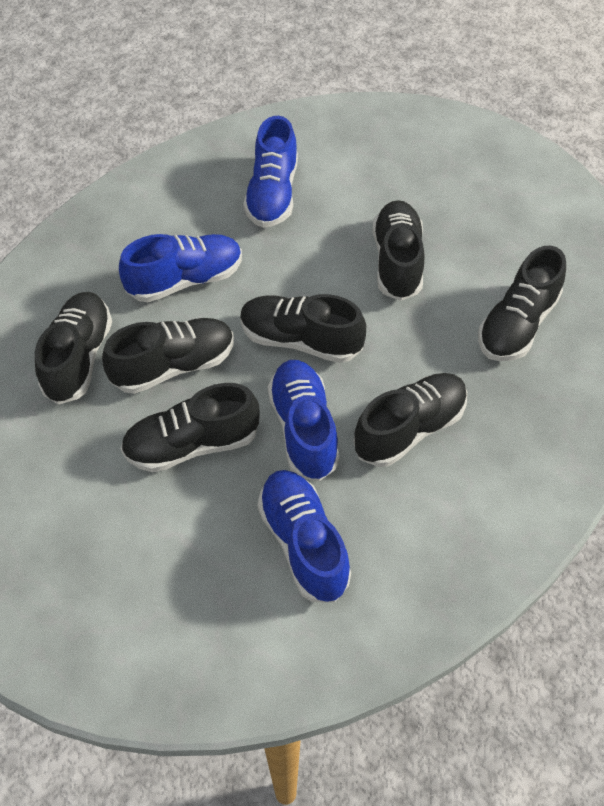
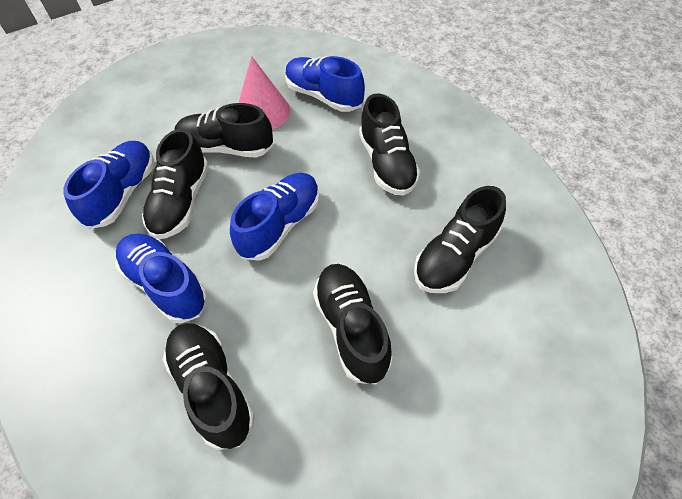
black shoe: 7 -> 6
pink cone: 0 -> 1

